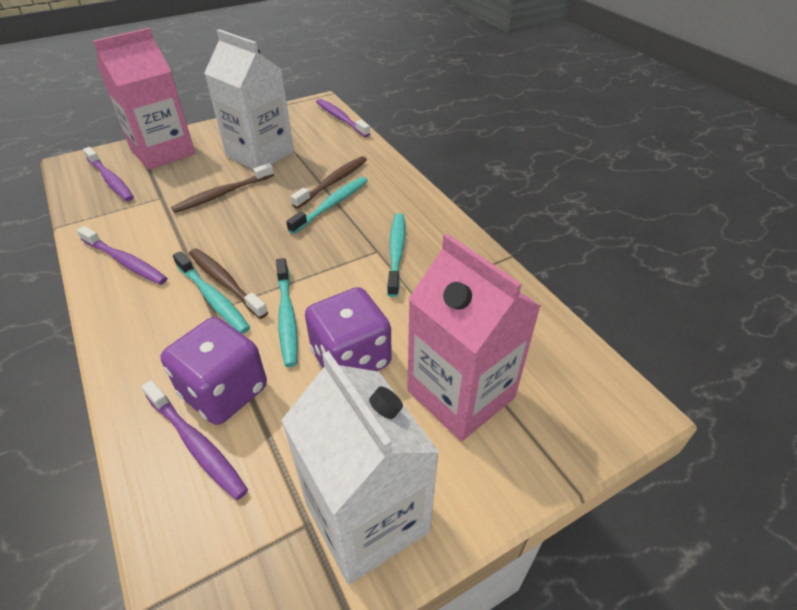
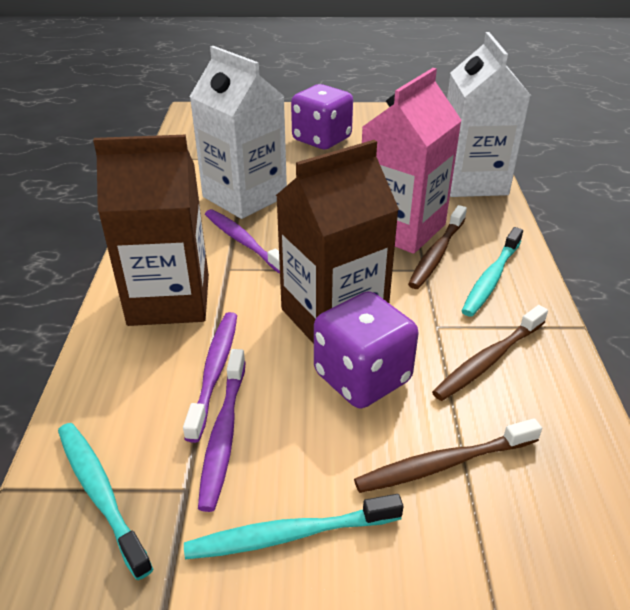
brown carton: 0 -> 2
pink carton: 2 -> 1
purple toothbrush: 4 -> 3
turquoise toothbrush: 4 -> 3

